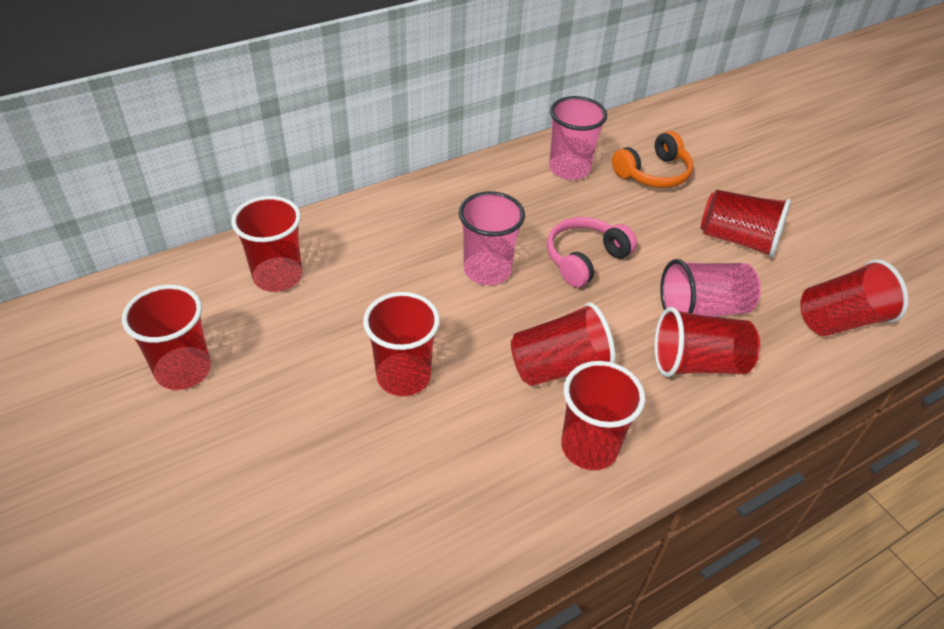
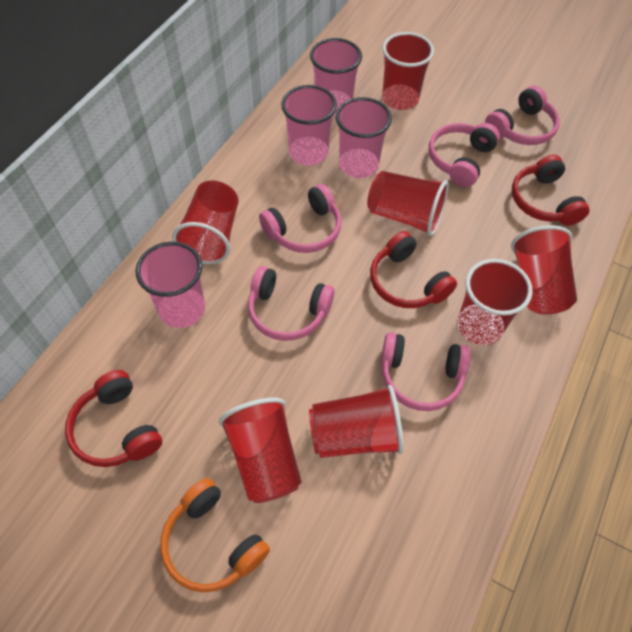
pink cup: 3 -> 4
pink headphones: 1 -> 5
red cup: 8 -> 7
red headphones: 0 -> 3

